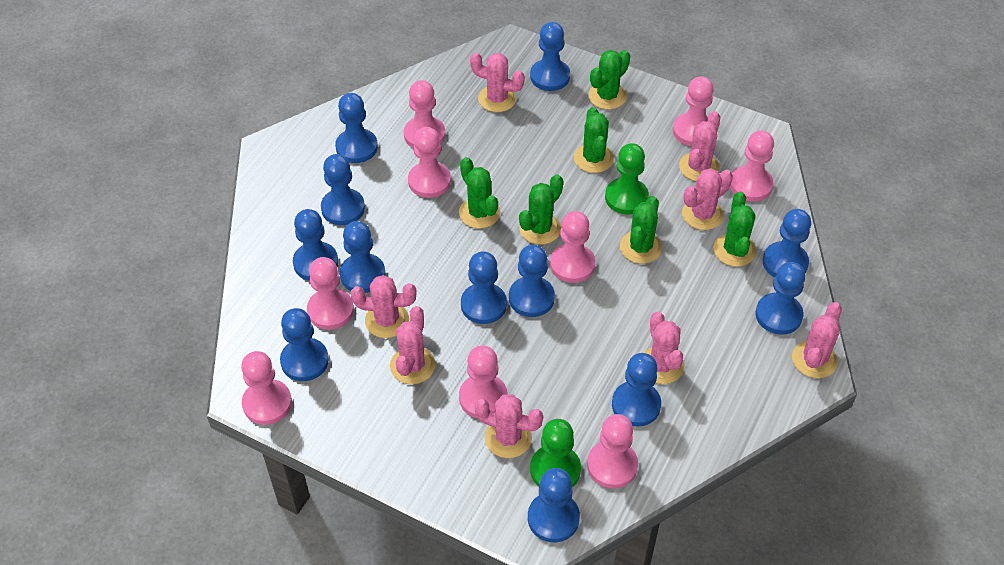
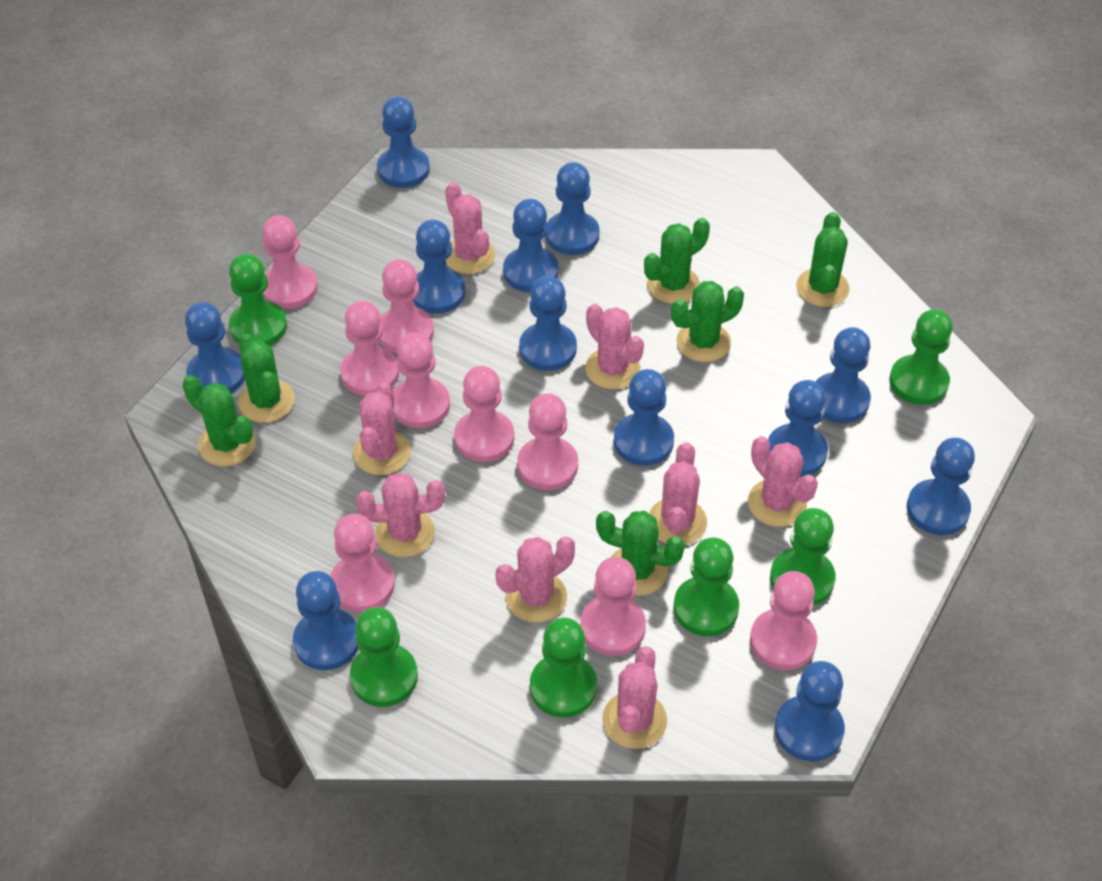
green pawn: 2 -> 6

